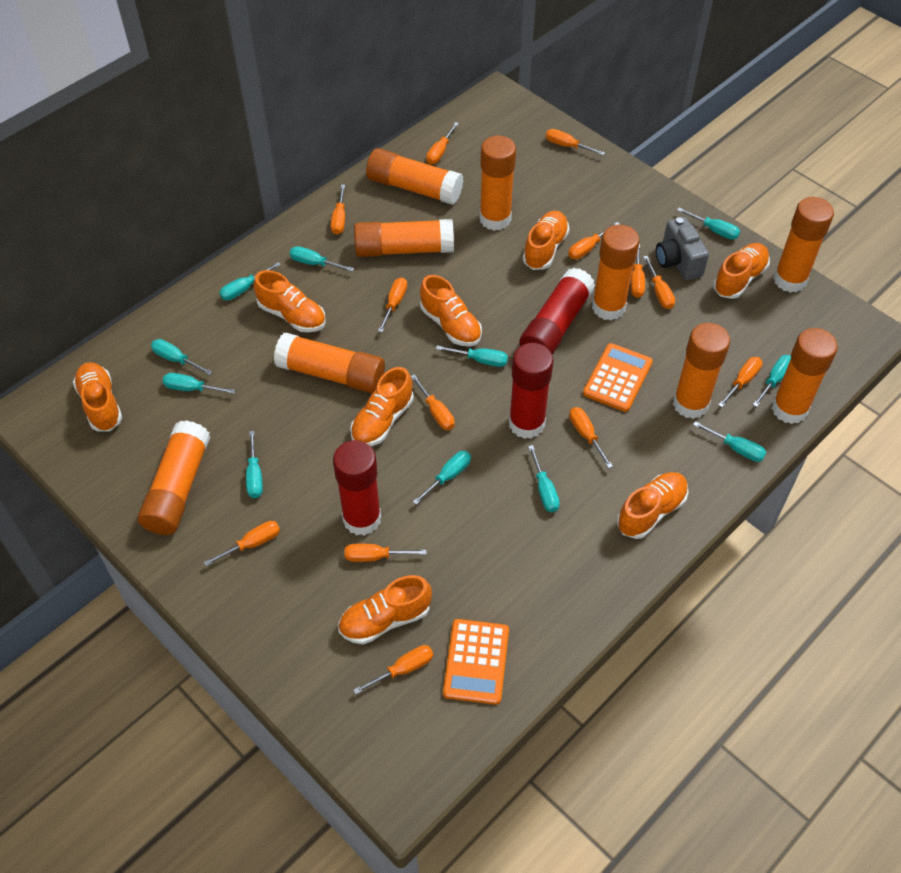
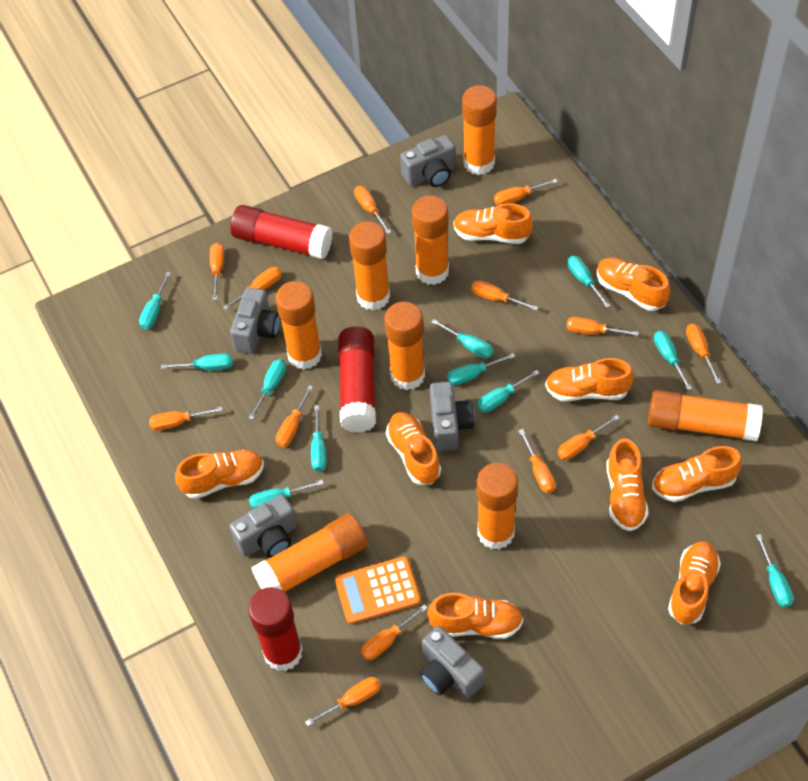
grey camera: 1 -> 5
orange calculator: 2 -> 1
orange glue stick: 9 -> 8
orange shoe: 8 -> 9

